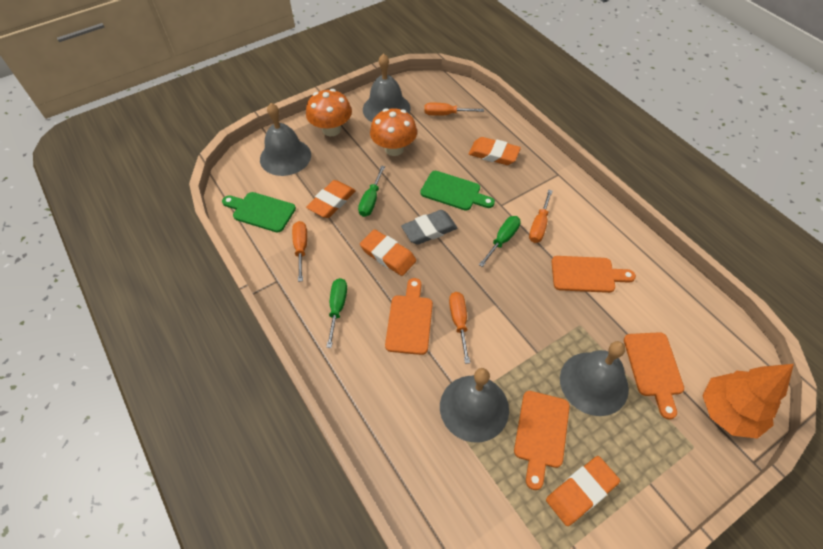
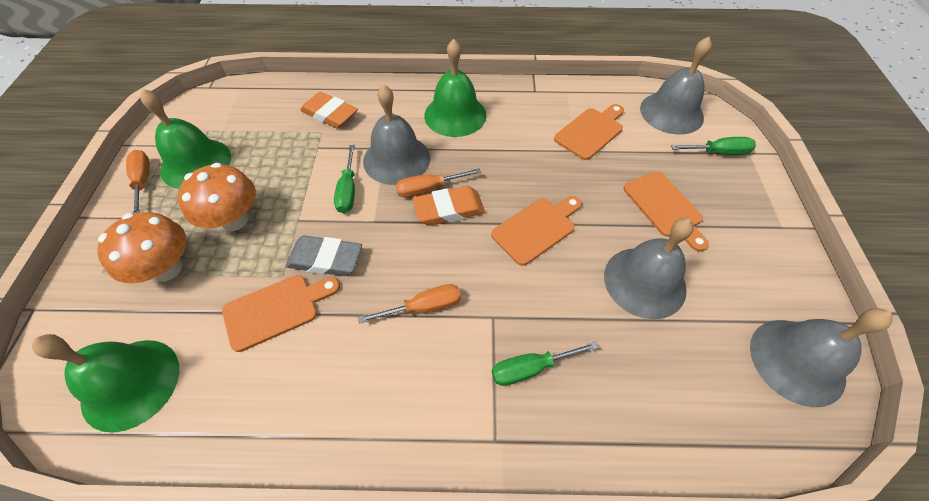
green bell: 0 -> 3
green cutting board: 2 -> 0
orange eraser: 4 -> 2
orange screwdriver: 4 -> 3
orange tree: 1 -> 0

